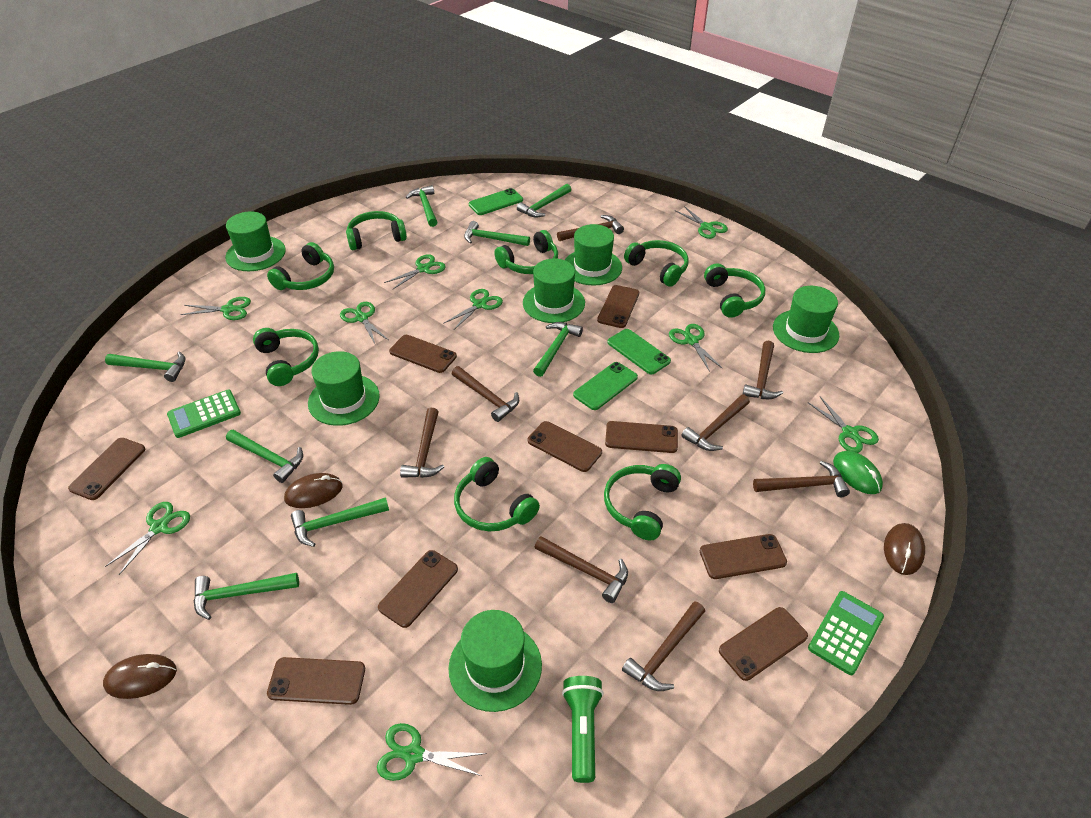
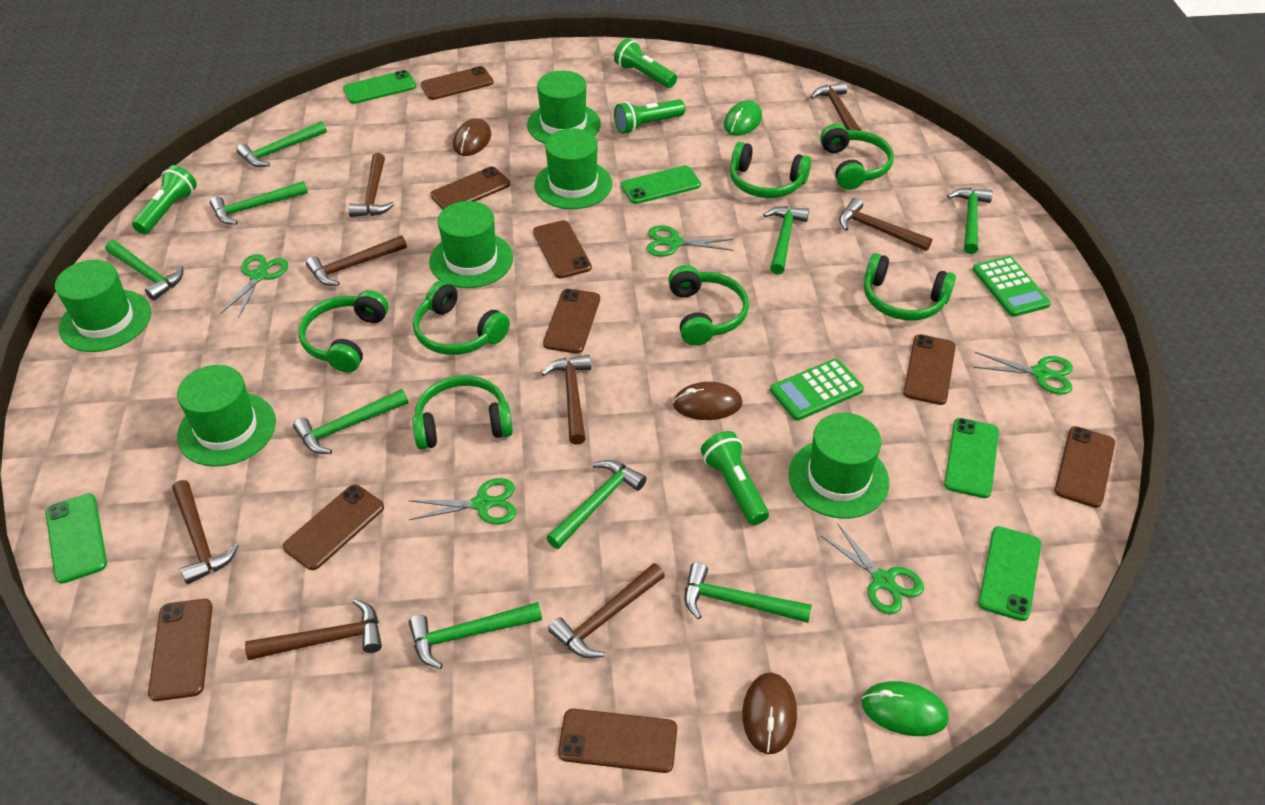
green flashlight: 1 -> 4
green hammer: 8 -> 9
green headphones: 8 -> 7
green mouse: 1 -> 2
green phone: 3 -> 5
green scissors: 9 -> 5

